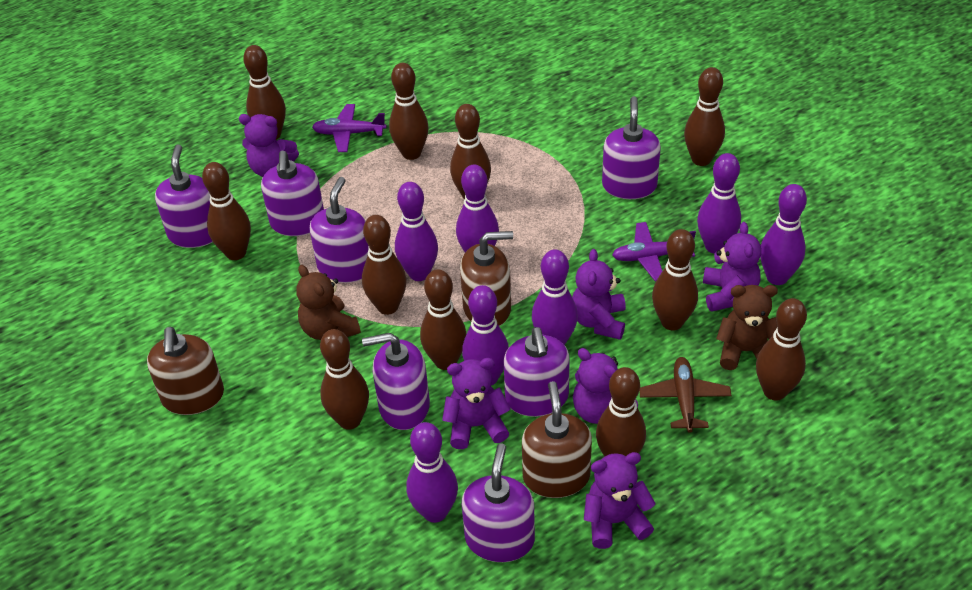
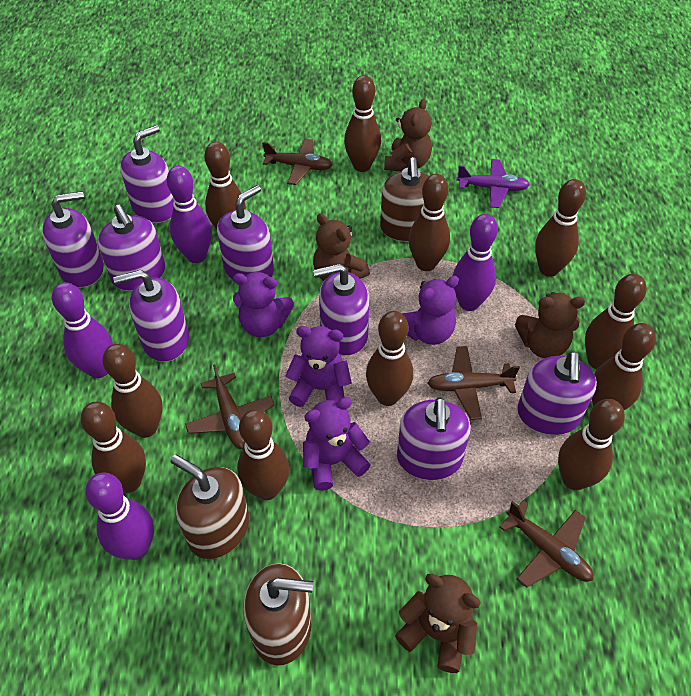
brown plane: 1 -> 4
brown teddy bear: 2 -> 4
purple bowling pin: 7 -> 4
purple plane: 2 -> 1
purple soap dispenser: 7 -> 8
purple teddy bear: 6 -> 4

